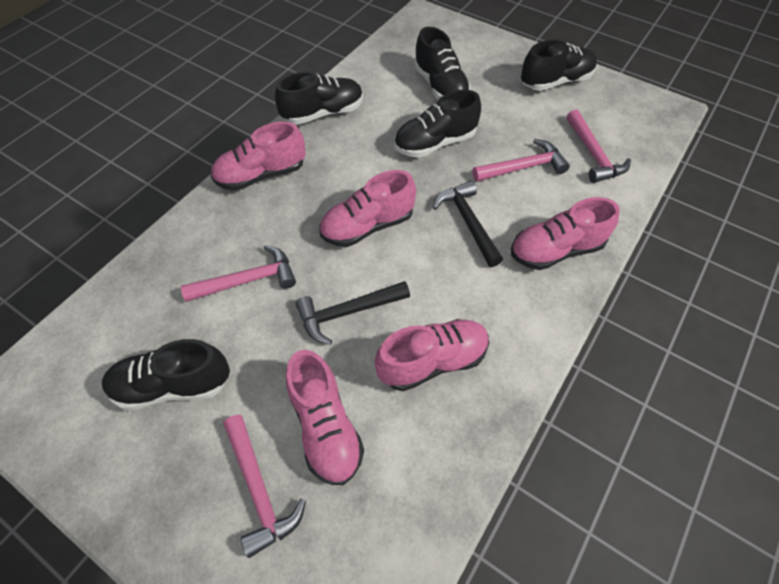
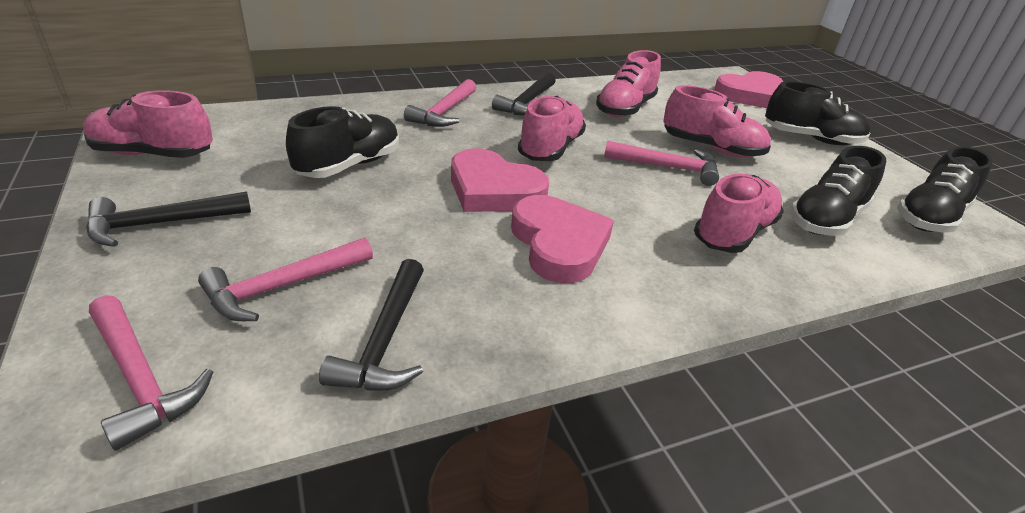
black hammer: 2 -> 3
black shoe: 5 -> 4
pink heart: 0 -> 3

